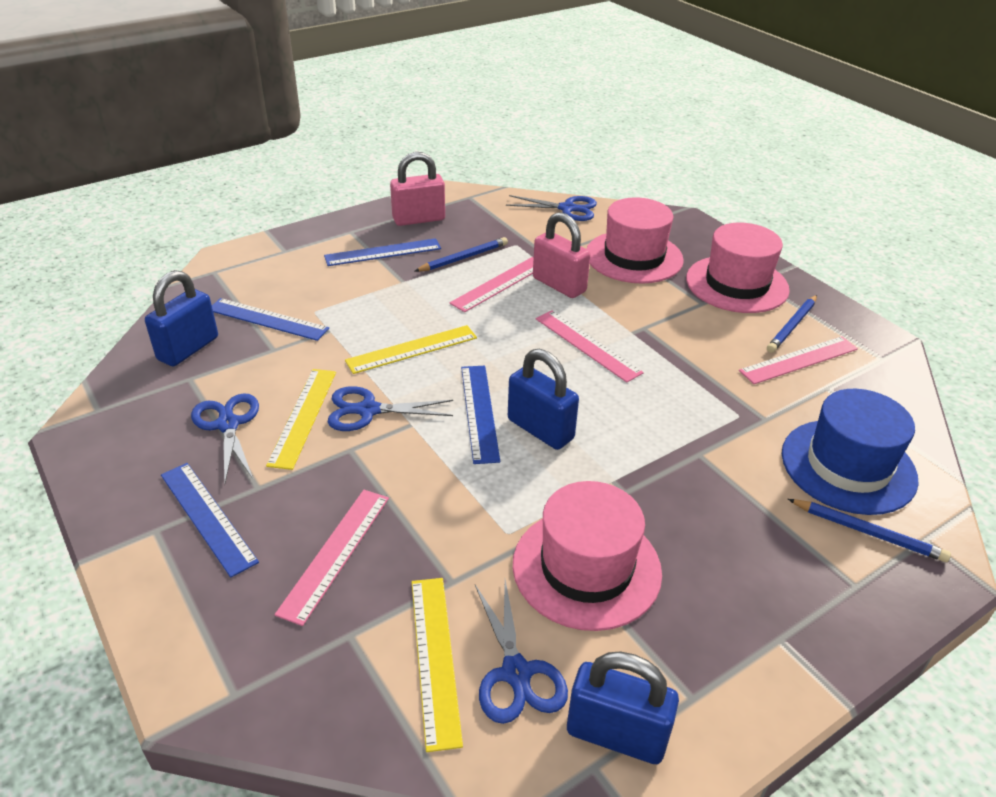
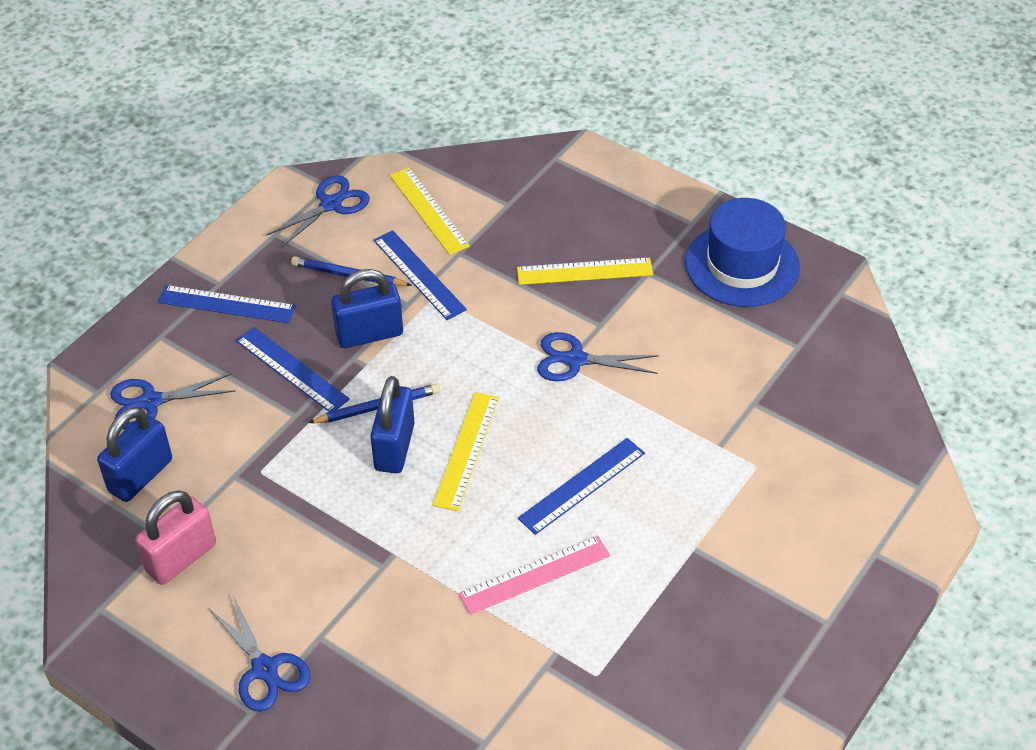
blue pencil: 3 -> 2
pink hat: 3 -> 0
pink padlock: 2 -> 1
pink ruler: 4 -> 1

